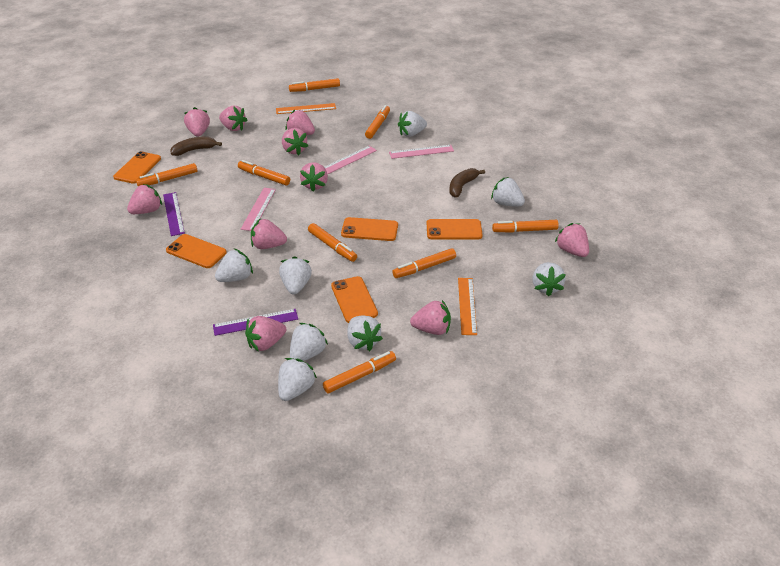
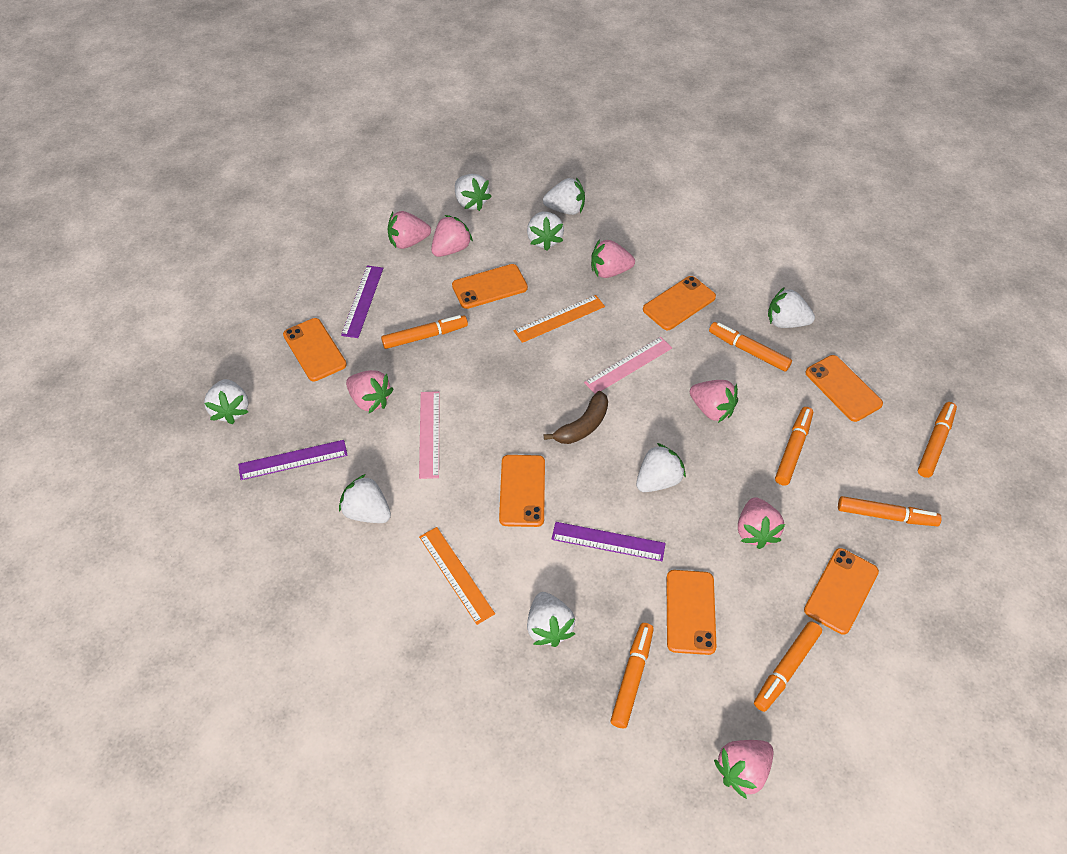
brown banana: 2 -> 1
orange marker: 8 -> 7
orange phone: 5 -> 7
pink ruler: 3 -> 2
pink strawberry: 10 -> 7
purple ruler: 2 -> 3

